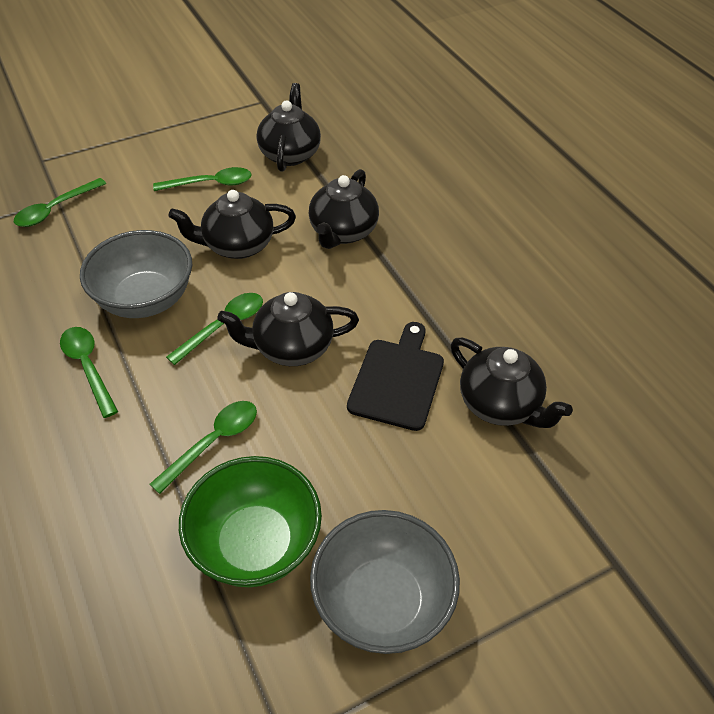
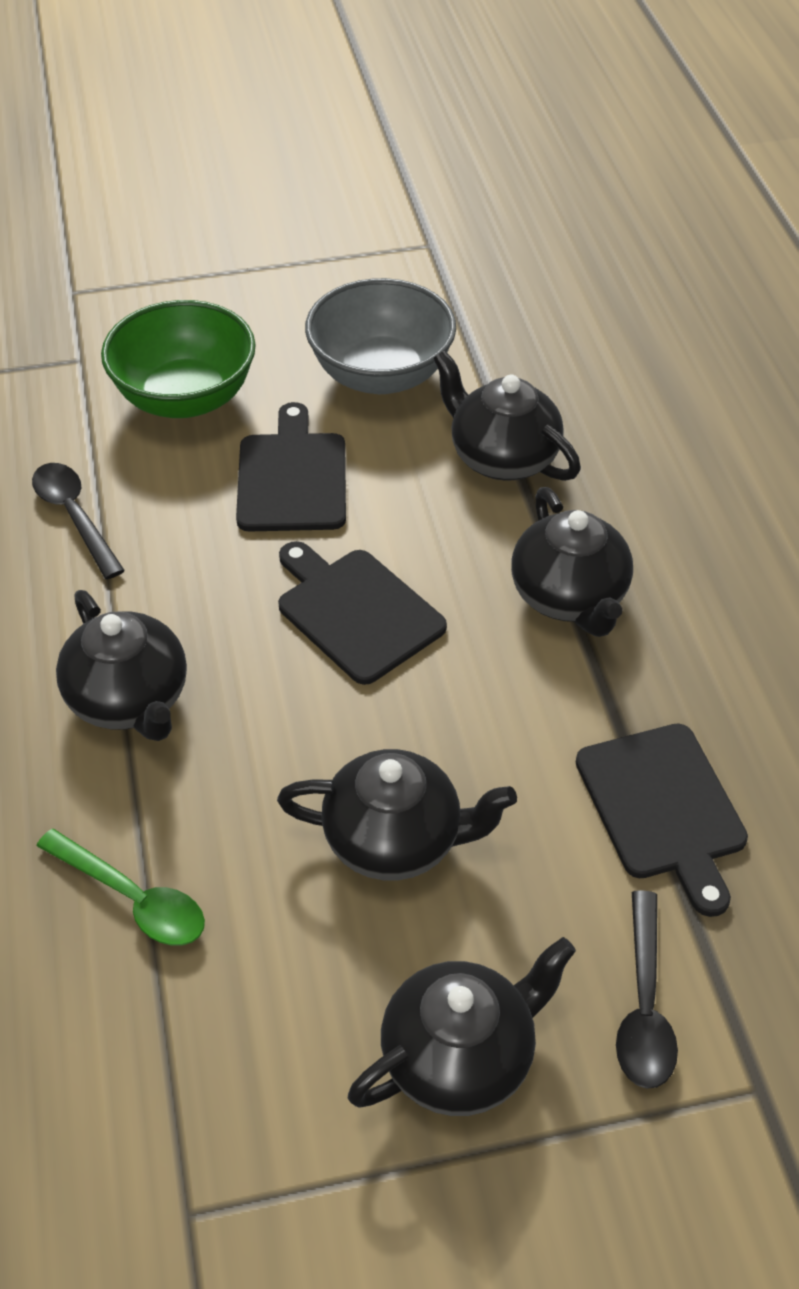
black cutting board: 1 -> 3
black spoon: 0 -> 2
green spoon: 5 -> 1
grey bowl: 2 -> 1

